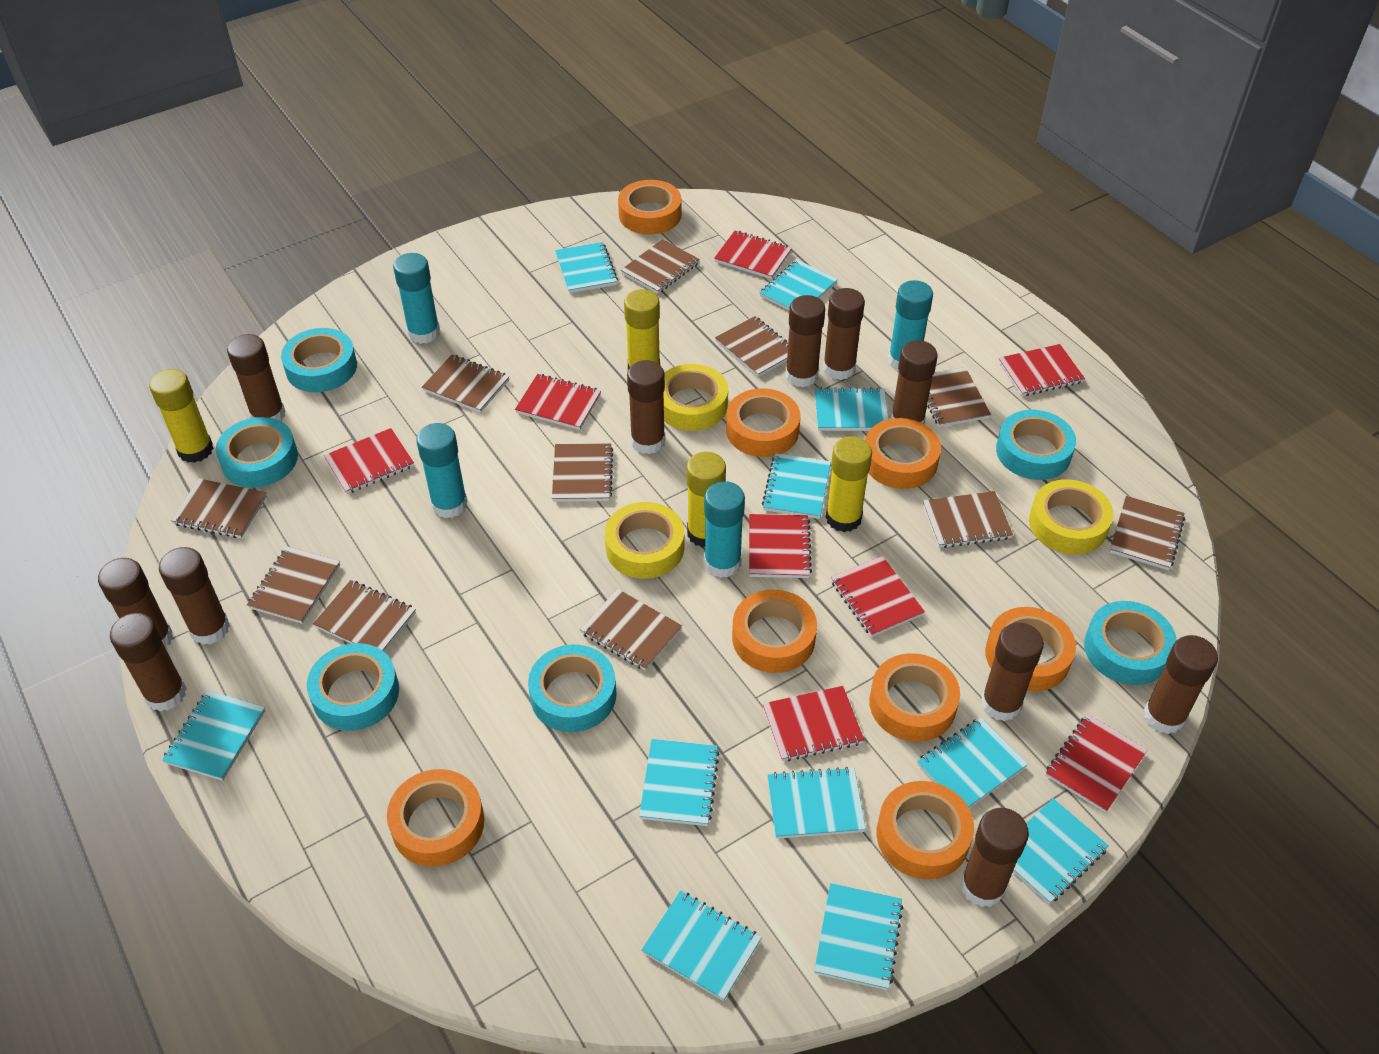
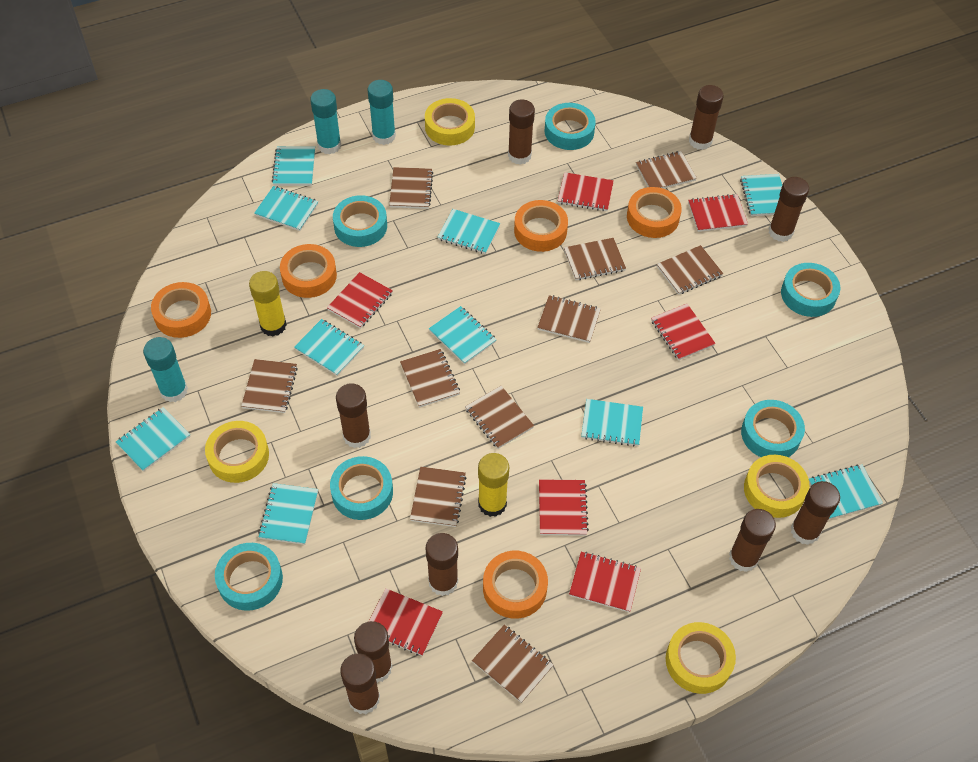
brown glue stick: 11 -> 9
brown notebook: 11 -> 10
orange tape: 8 -> 5
red notebook: 8 -> 7
turquoise glue stick: 4 -> 3
turquoise notebook: 11 -> 10
yellow glue stick: 4 -> 2
yellow tape: 3 -> 4

